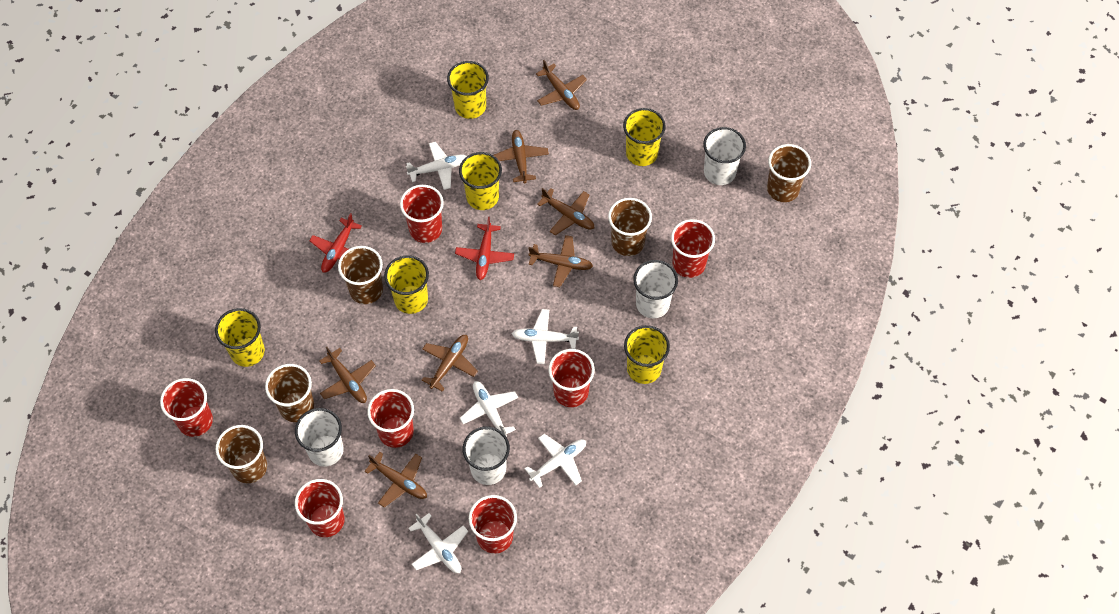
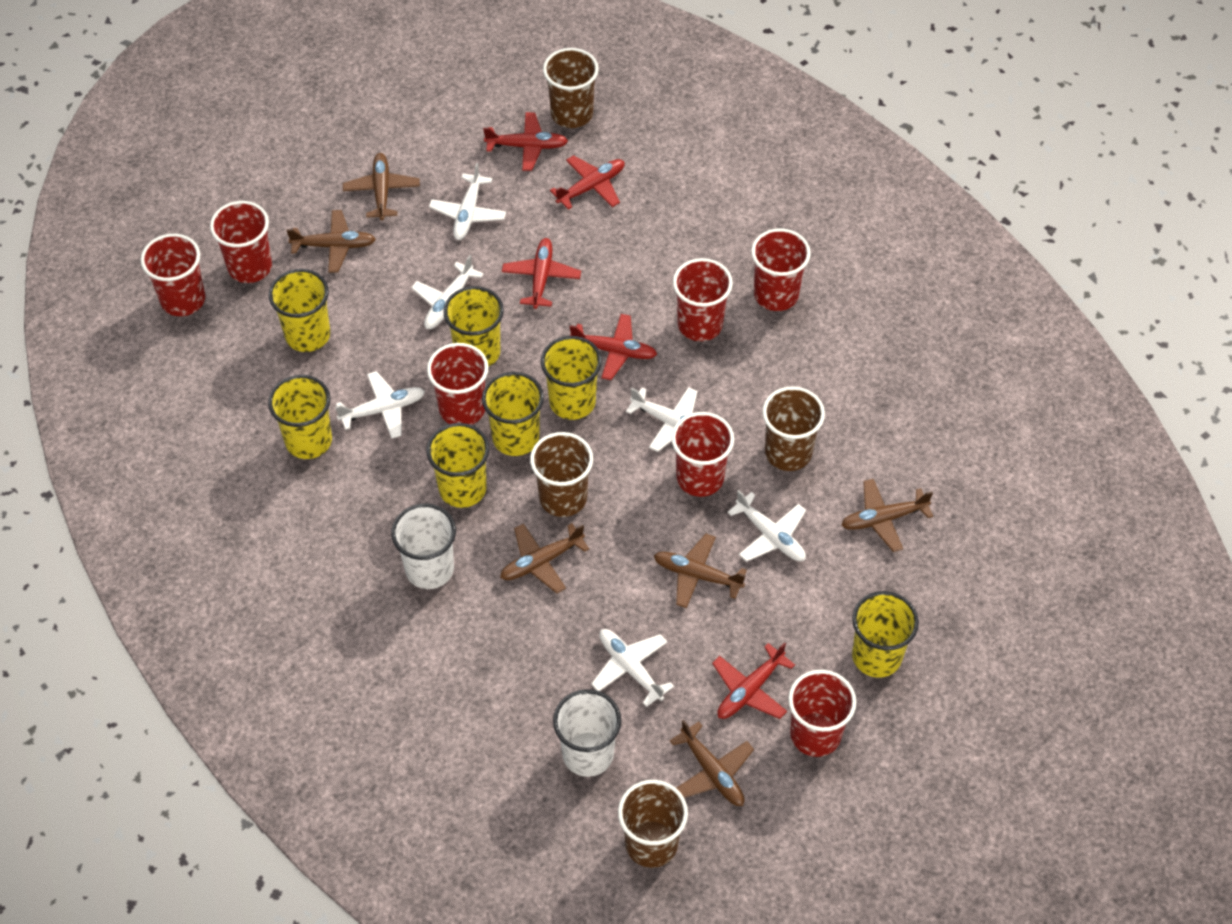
brown cup: 5 -> 4
brown plane: 7 -> 6
red plane: 2 -> 5
white cup: 4 -> 2
white plane: 5 -> 6
yellow cup: 6 -> 7

